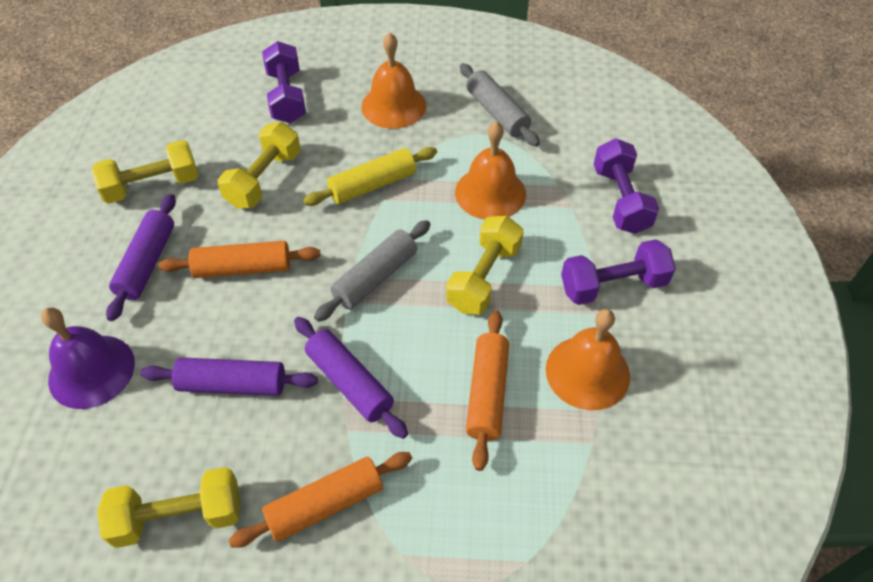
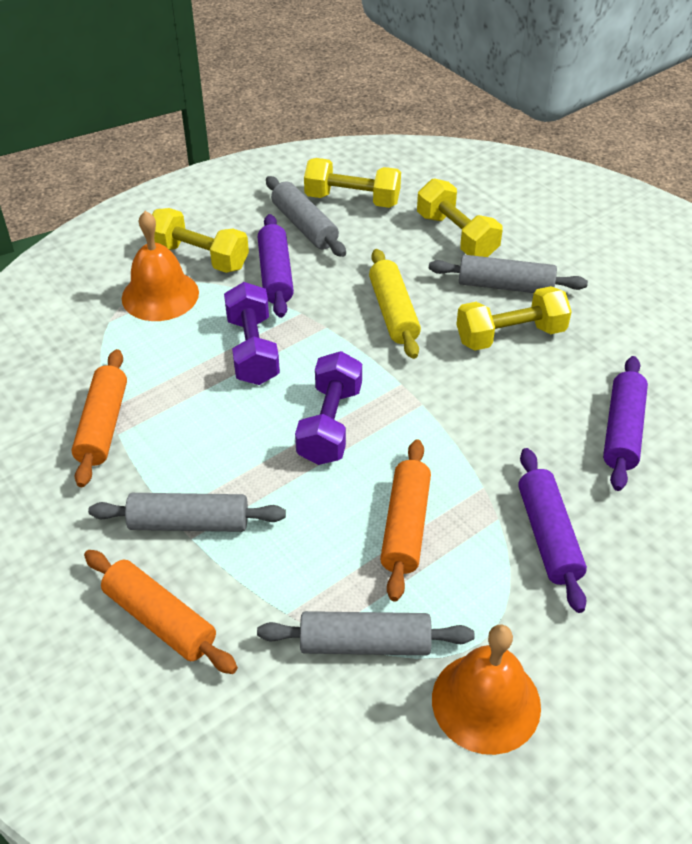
grey rolling pin: 2 -> 4
orange bell: 3 -> 2
purple bell: 1 -> 0
purple dumbbell: 3 -> 2

